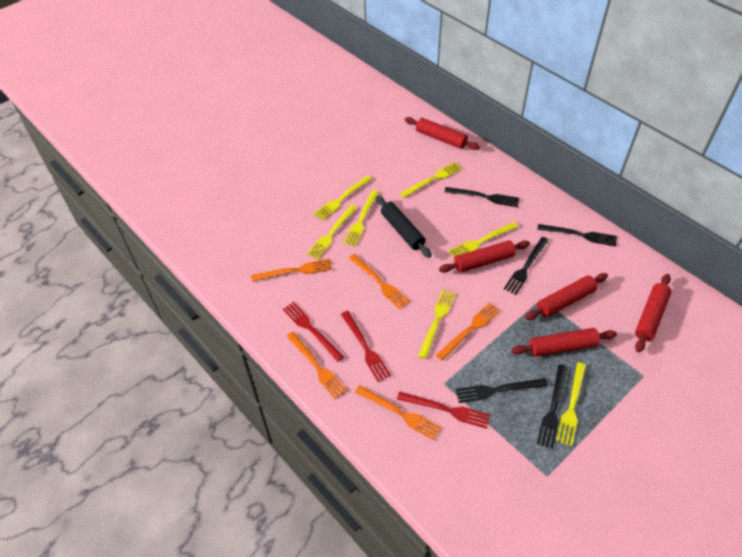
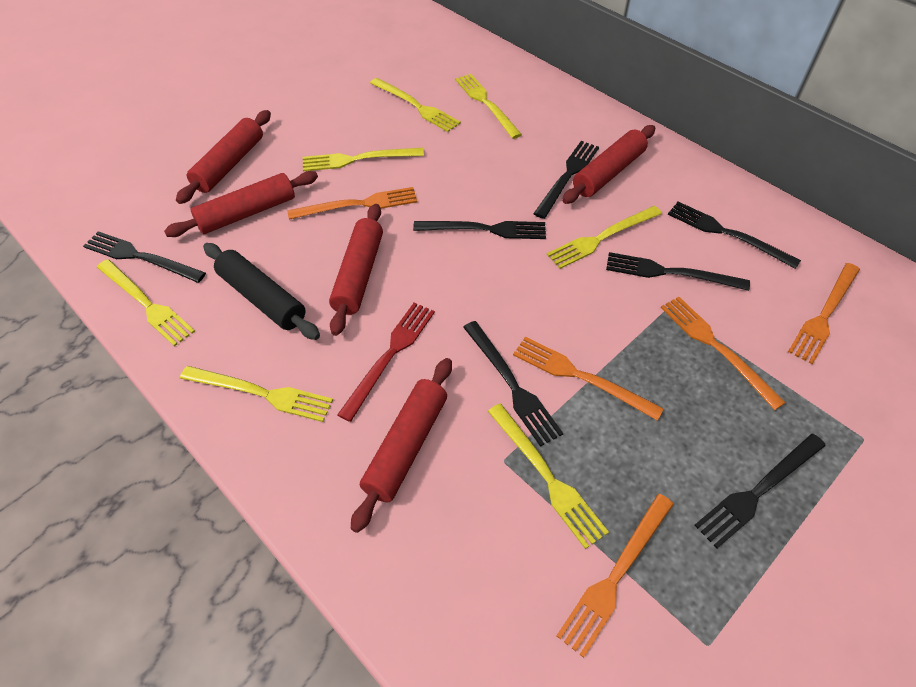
black fork: 5 -> 7
red fork: 3 -> 1

